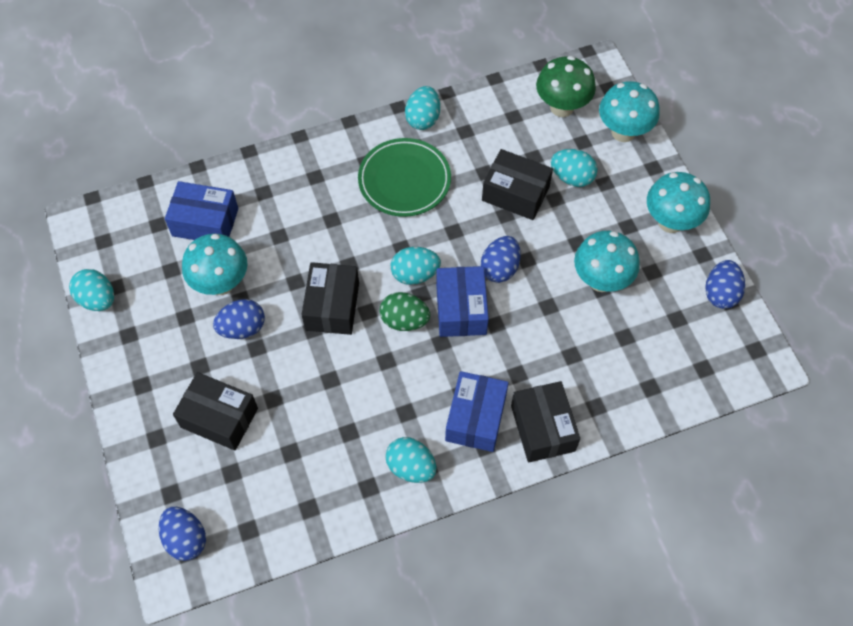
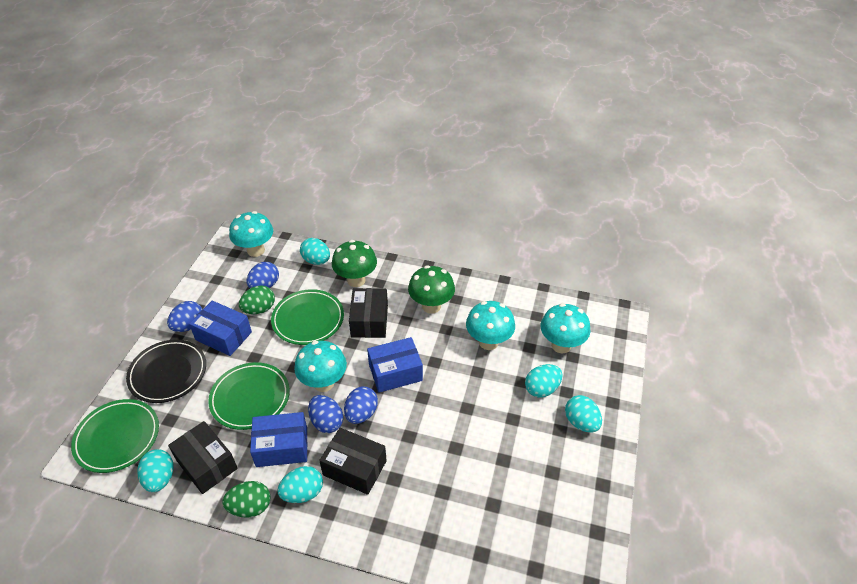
black box: 4 -> 3
black plate: 0 -> 1
green egg: 1 -> 2
green mushroom: 1 -> 2
green plate: 1 -> 3

